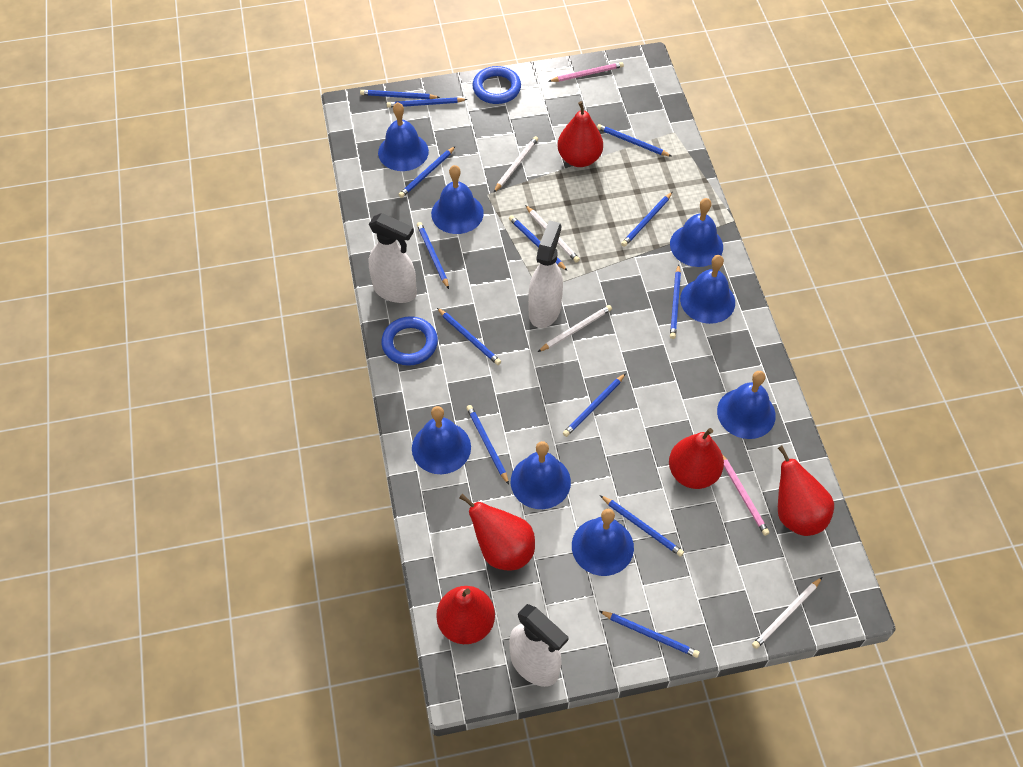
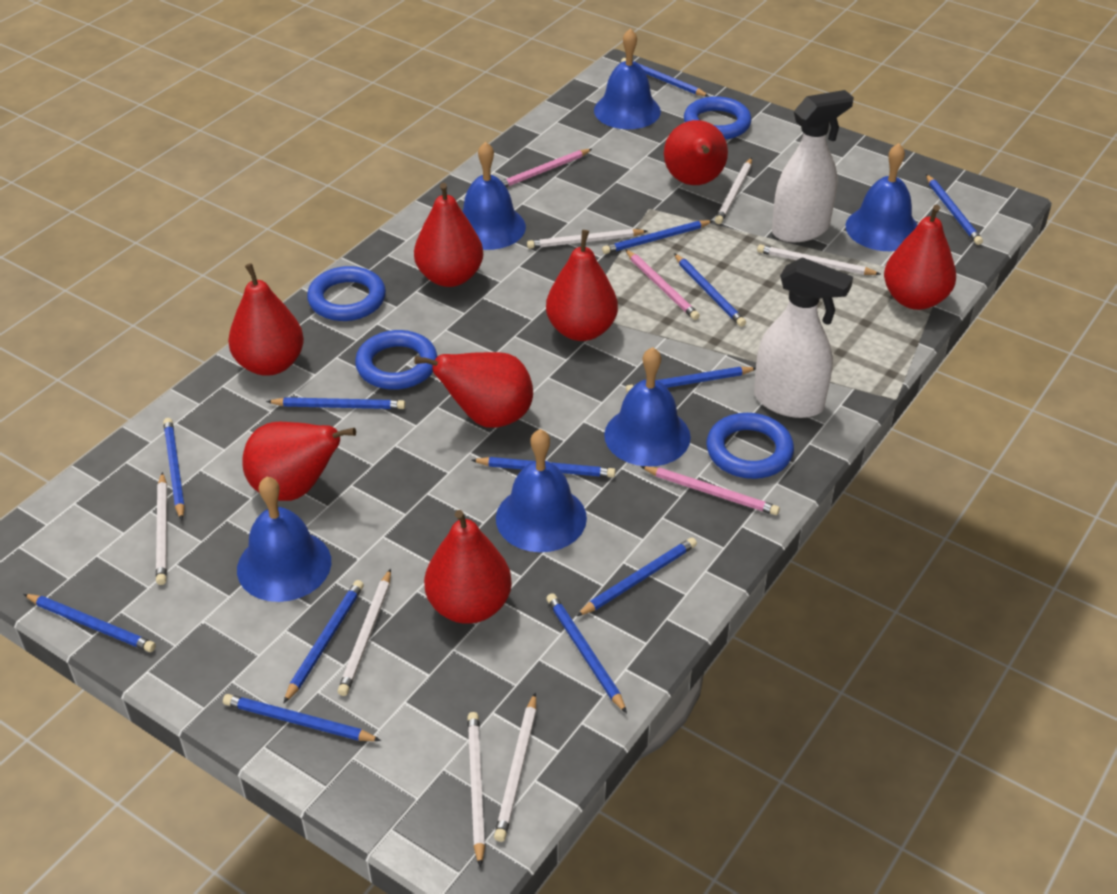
blue bell: 8 -> 6
blue ring: 2 -> 4
pink pencil: 2 -> 3
red pear: 5 -> 8
white pencil: 4 -> 7
white spray bottle: 3 -> 2

